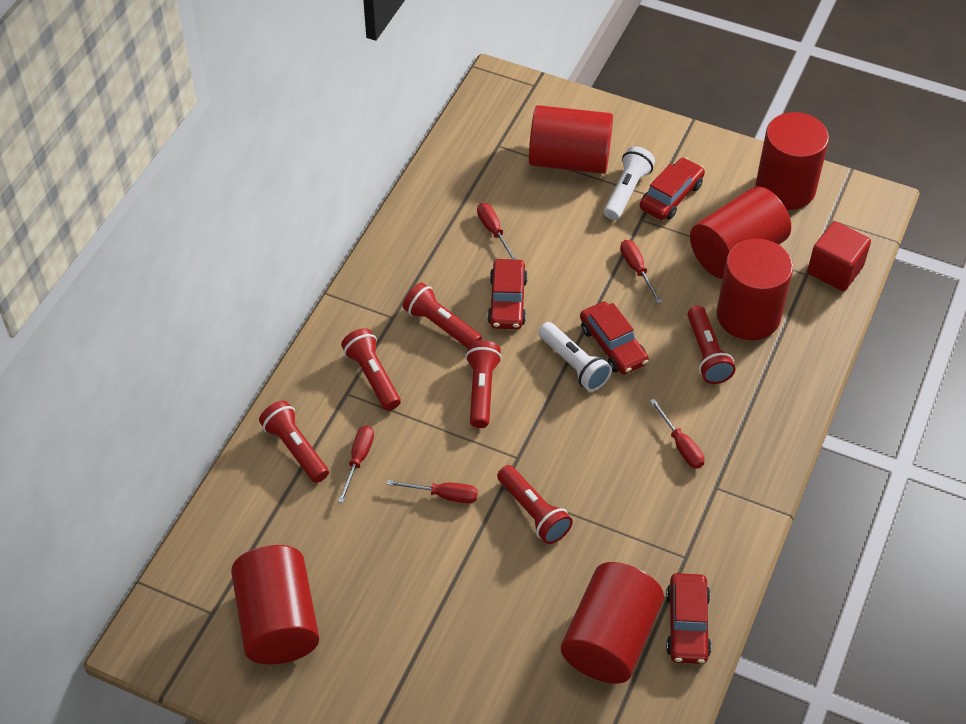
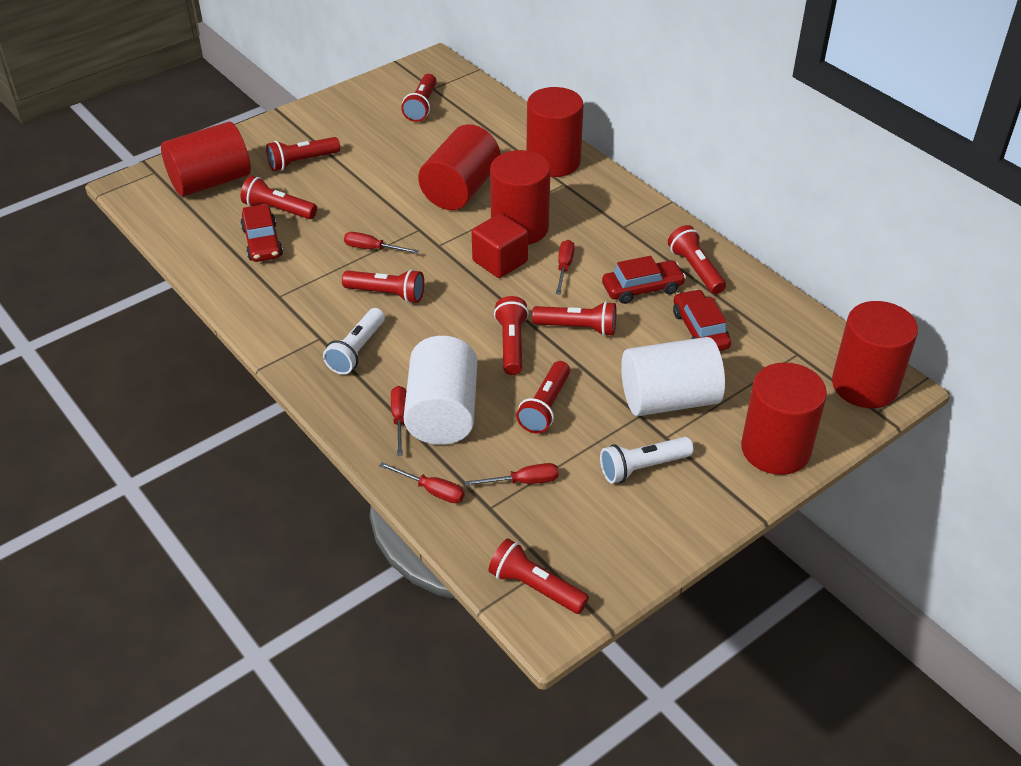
red car: 4 -> 3
red flashlight: 6 -> 9
white cylinder: 0 -> 2

